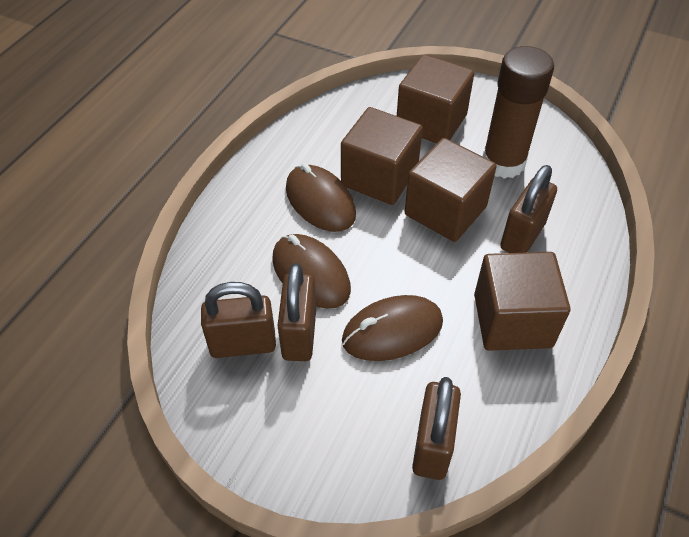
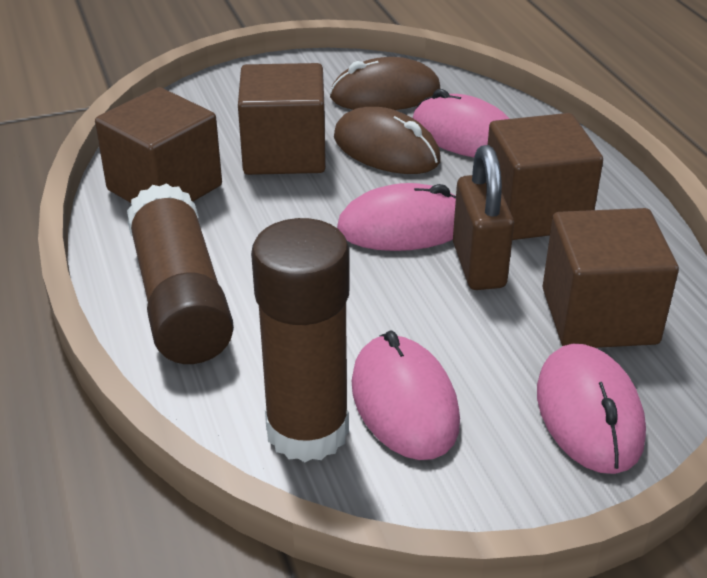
brown glue stick: 1 -> 2
brown mouse: 3 -> 2
brown padlock: 4 -> 1
pink mouse: 0 -> 4

